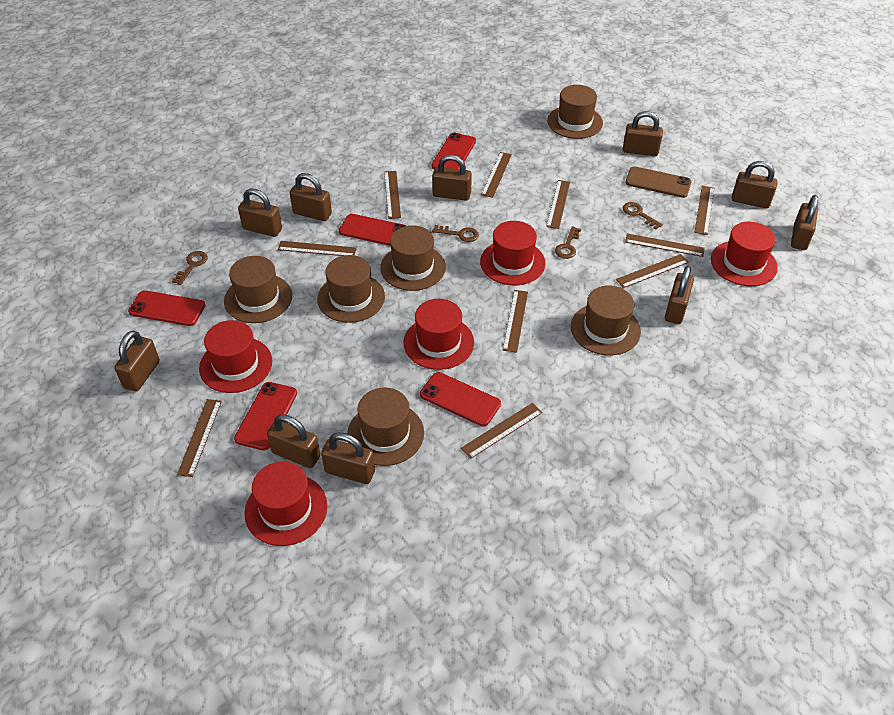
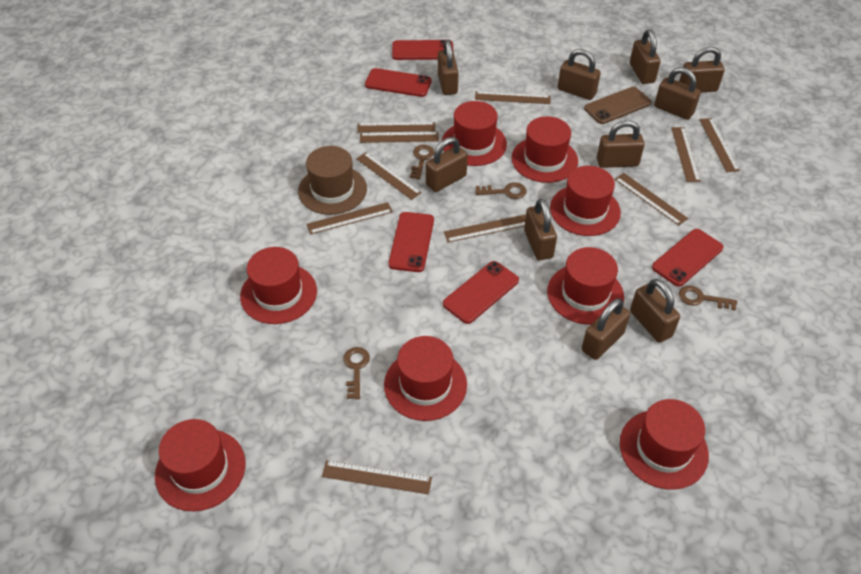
brown hat: 6 -> 1
red hat: 5 -> 8

